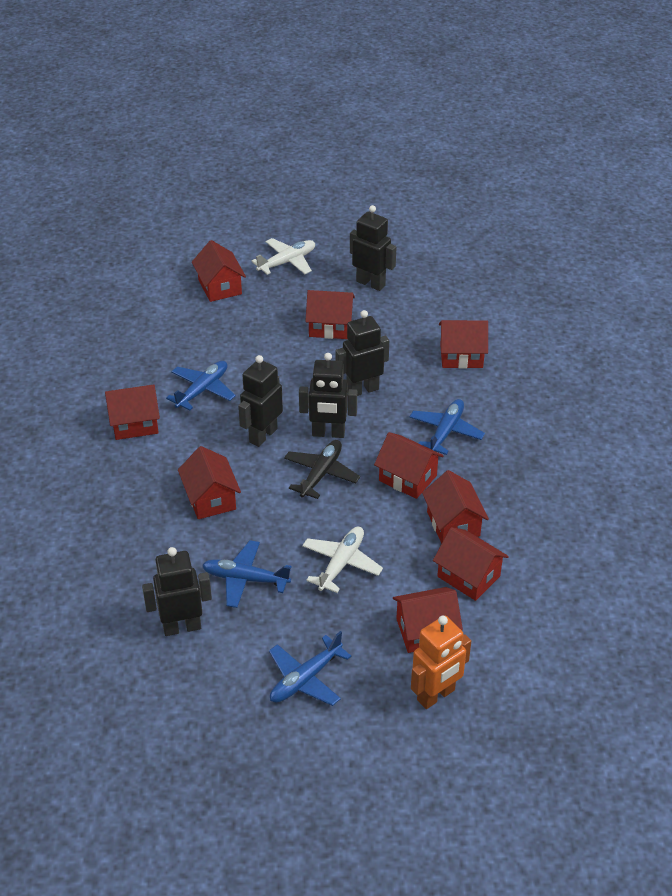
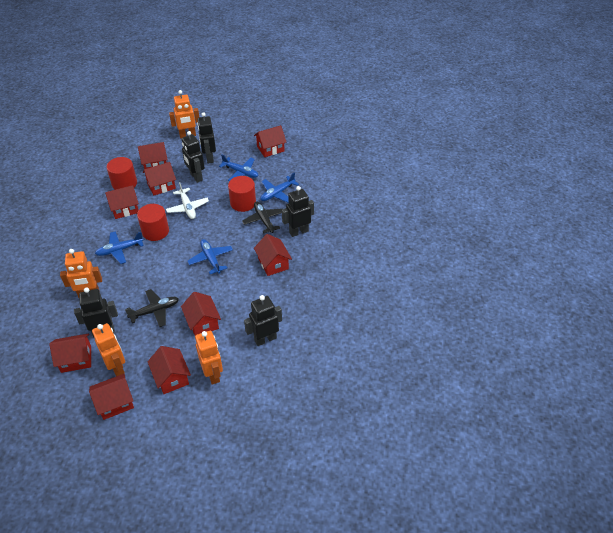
black plane: 1 -> 2
orange robot: 1 -> 4
red cylinder: 0 -> 3
white plane: 2 -> 1

